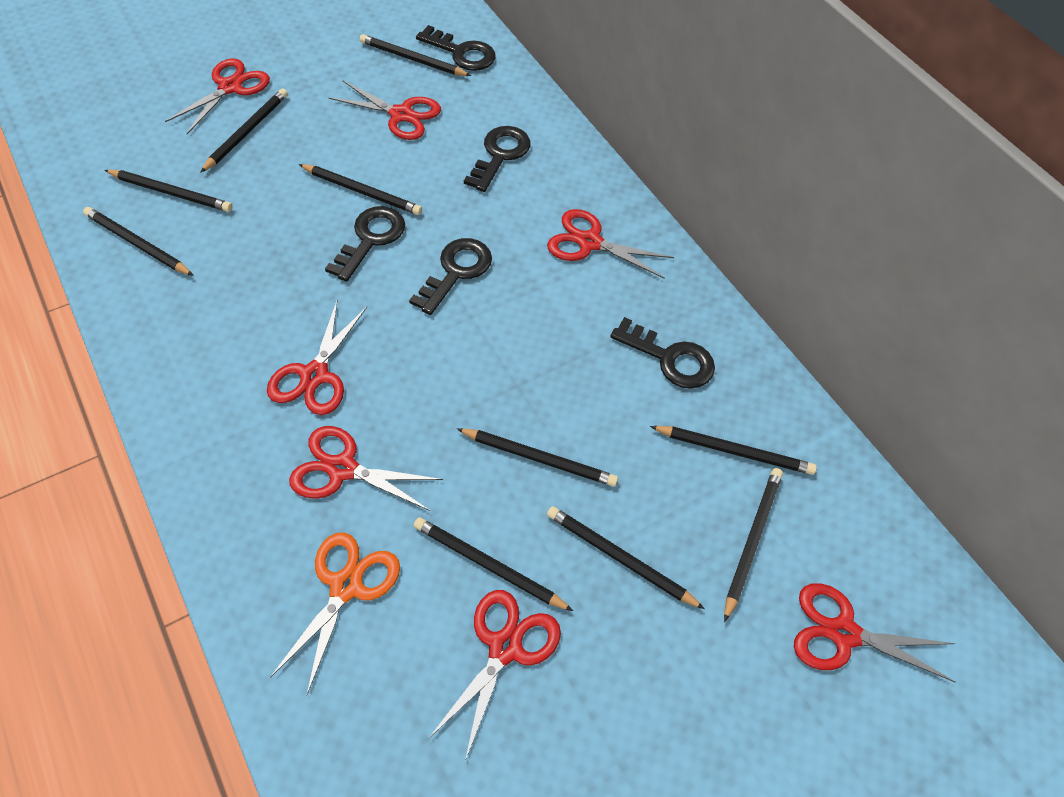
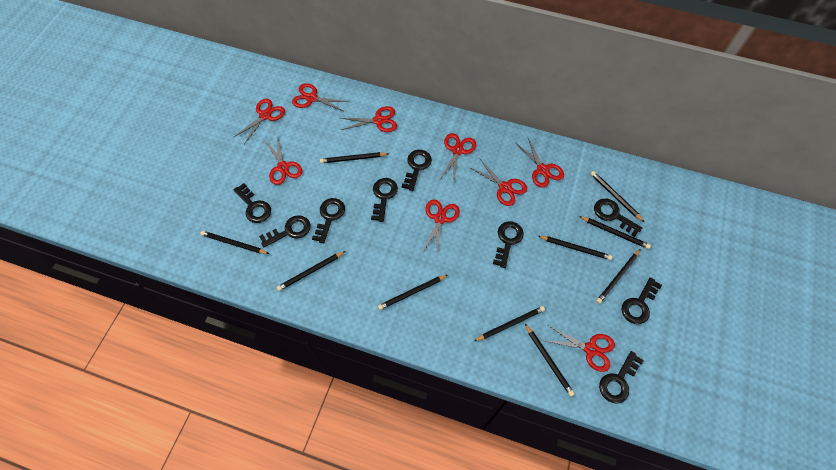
black key: 5 -> 9
orange scissors: 1 -> 0
red scissors: 7 -> 9

